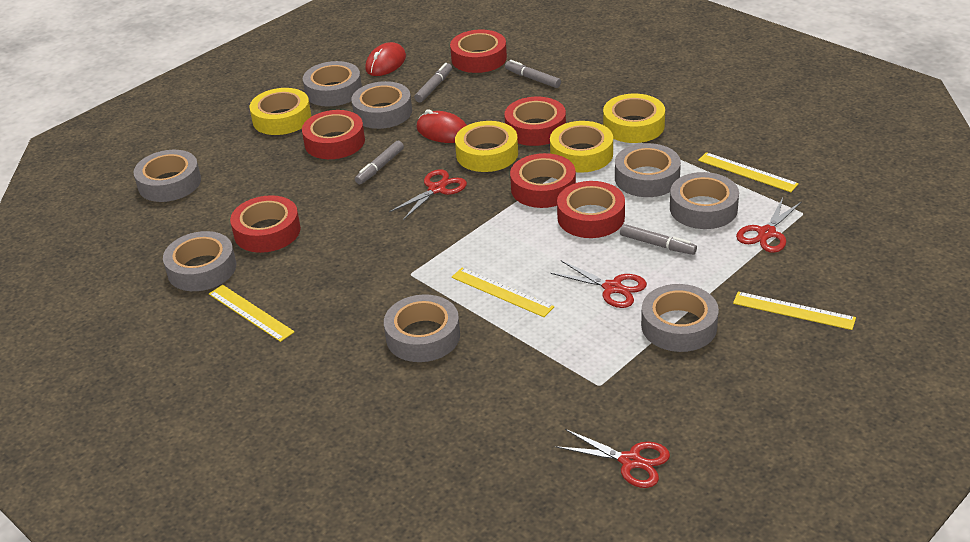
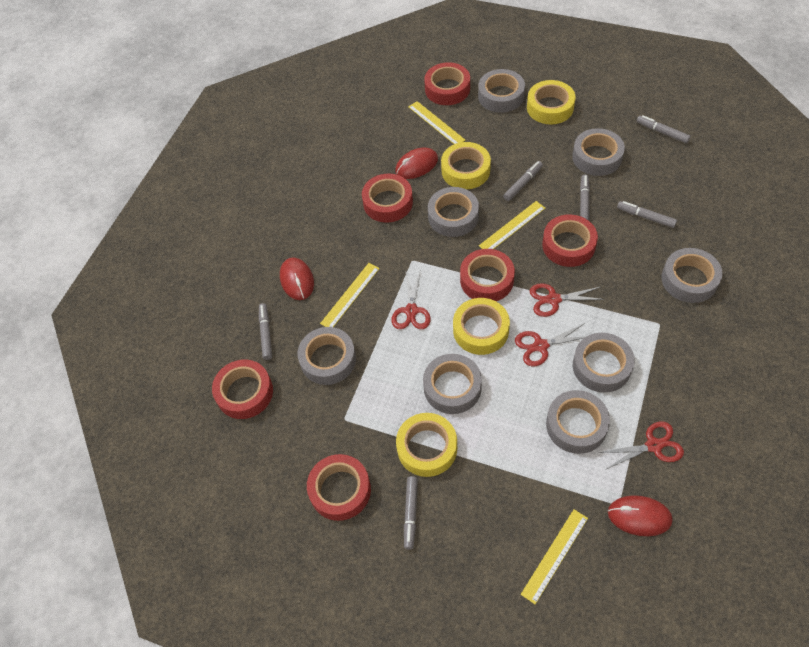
grey marker: 4 -> 6
red mouse: 2 -> 3

